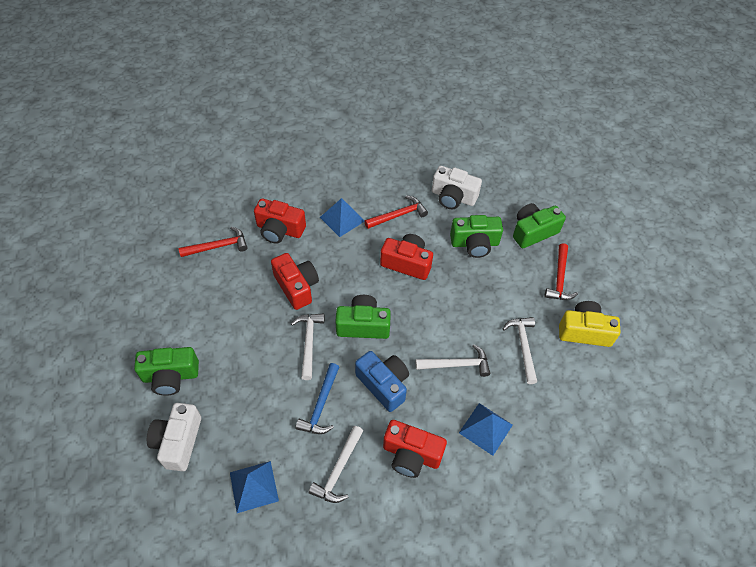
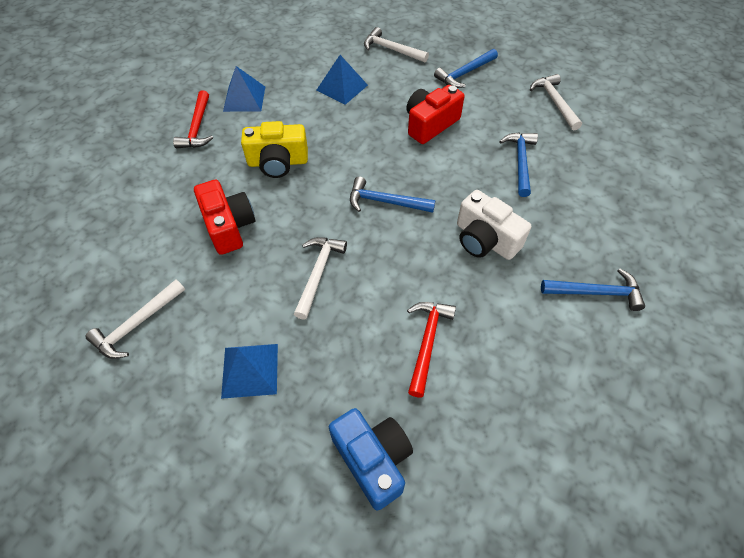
blue hammer: 1 -> 4
green camera: 4 -> 0
red camera: 4 -> 2
red hammer: 3 -> 2
white camera: 2 -> 1

